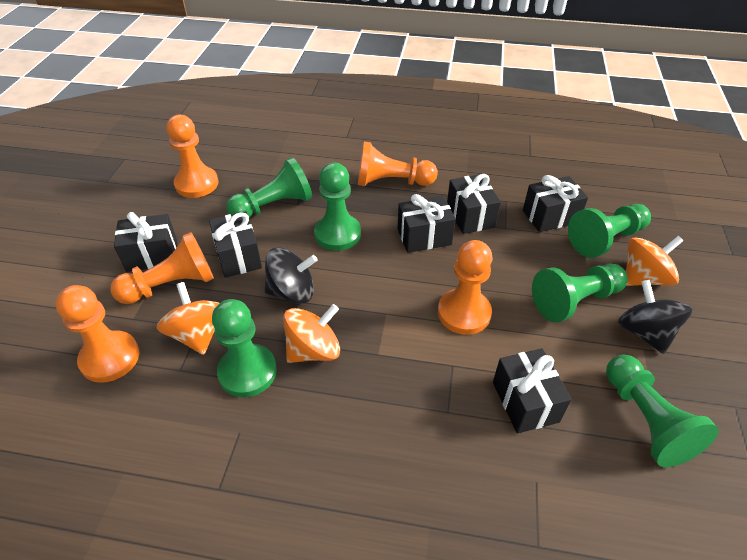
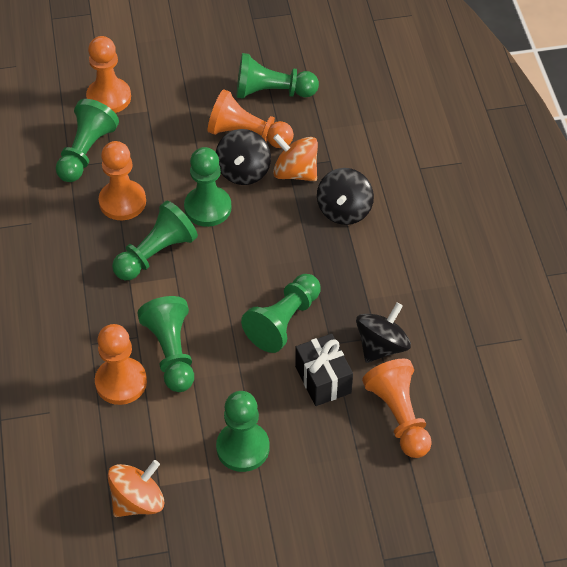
black gift: 6 -> 1
black spinning top: 2 -> 3
green pawn: 6 -> 7
orange spinning top: 3 -> 2

